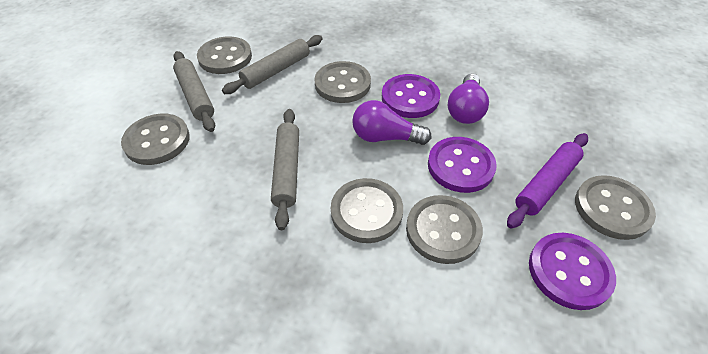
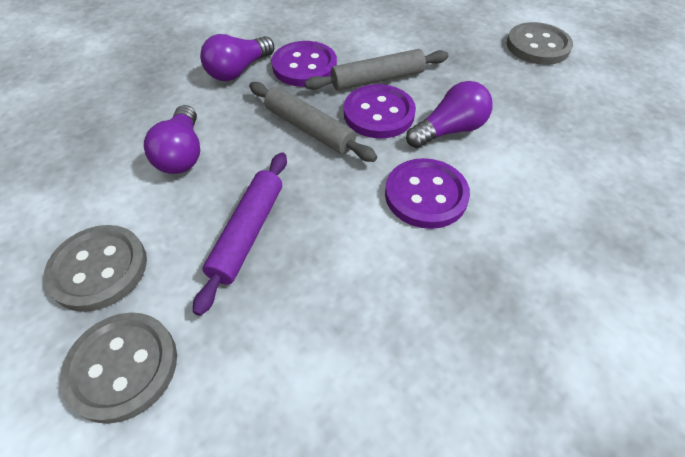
grey button: 6 -> 3
grey rolling pin: 3 -> 2
purple light bulb: 2 -> 3

